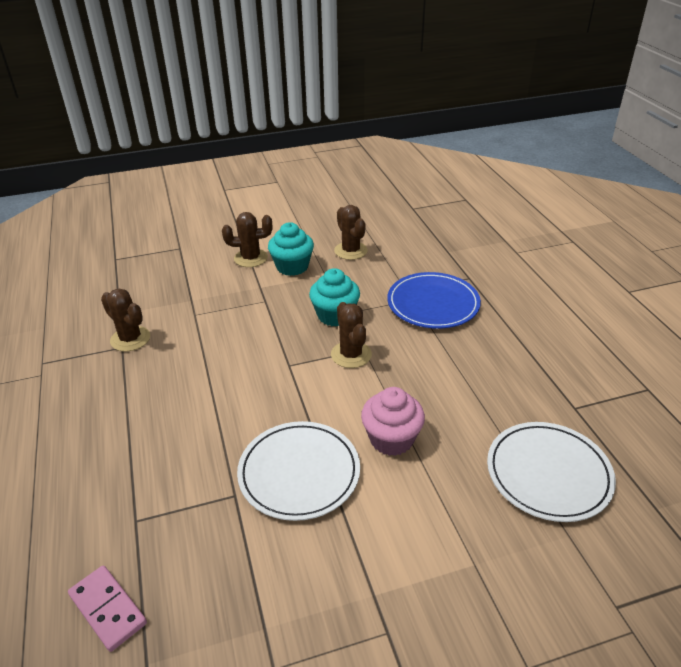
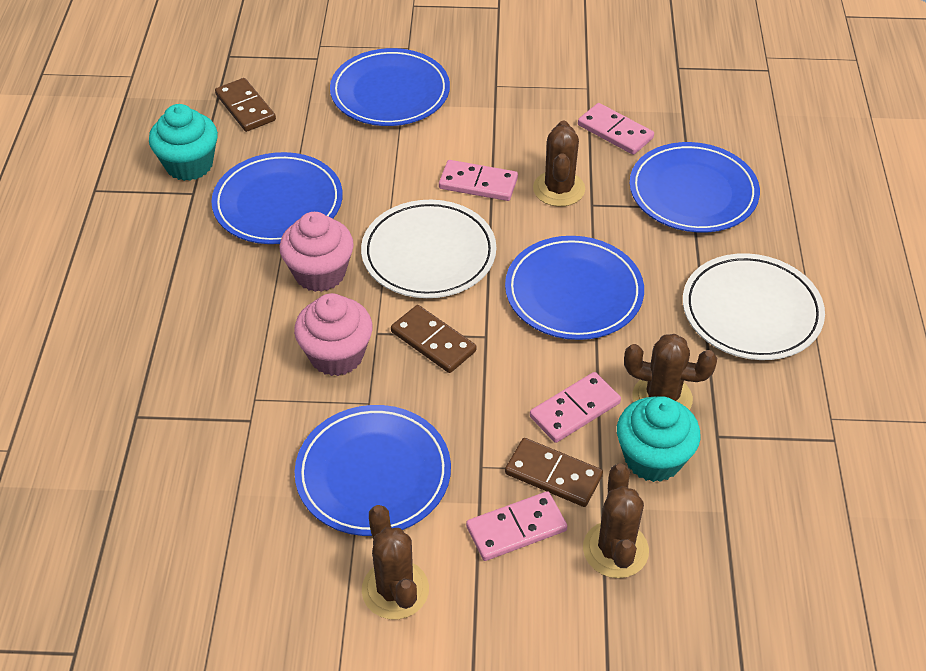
blue plate: 1 -> 5
brown domino: 0 -> 3
pink cupcake: 1 -> 2
pink domino: 1 -> 4

